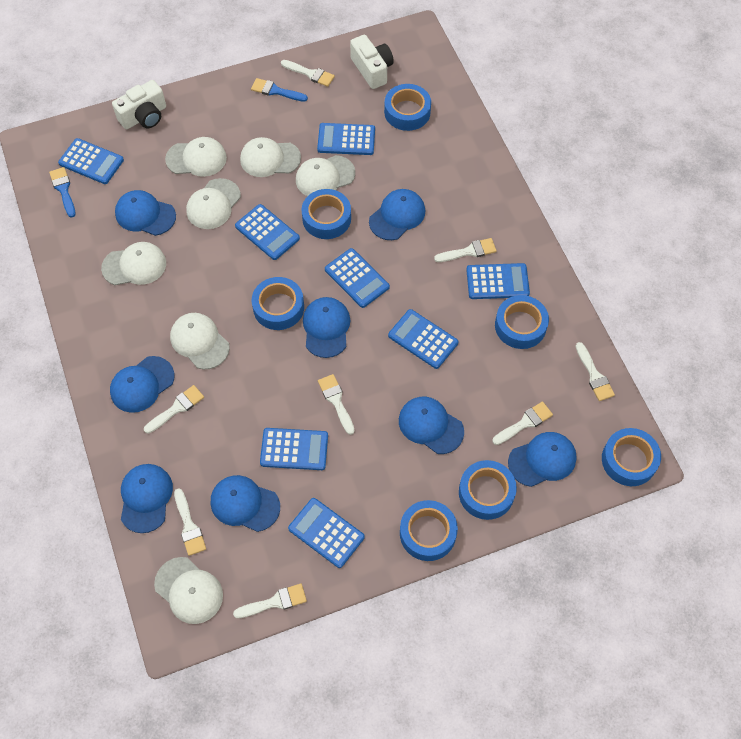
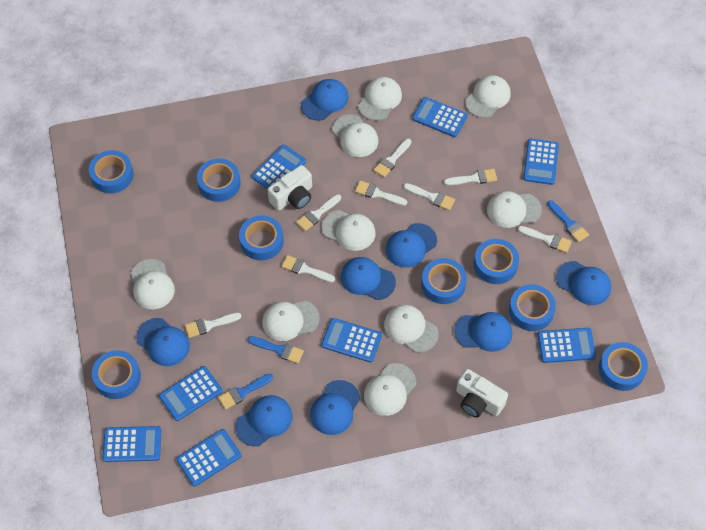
blue brush: 2 -> 3
blue tape: 7 -> 8
white cap: 7 -> 9

